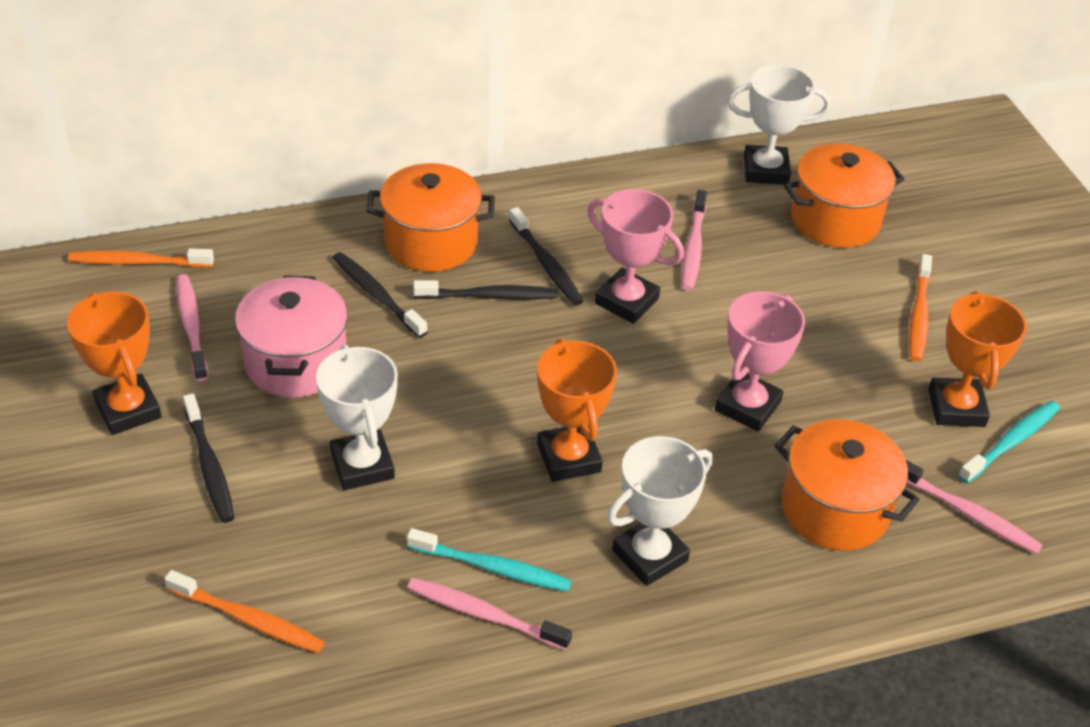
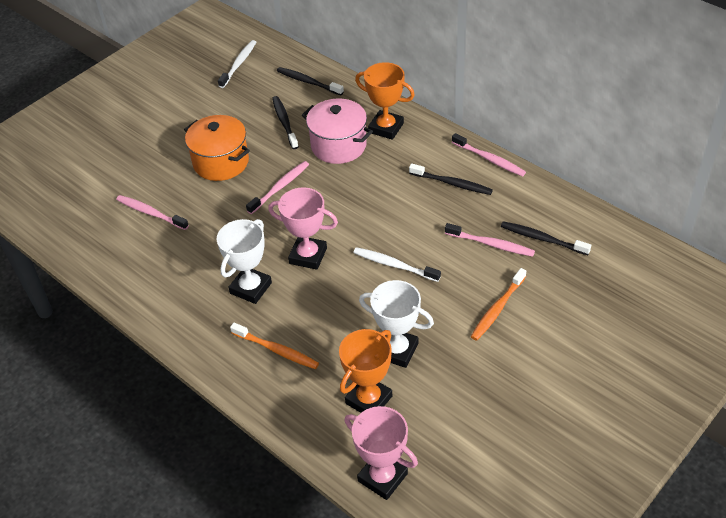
orange pot: 3 -> 1
orange toothbrush: 3 -> 2
orange trophy: 3 -> 2
turquoise toothbrush: 2 -> 0
white toothbrush: 0 -> 2
white trophy: 3 -> 2

